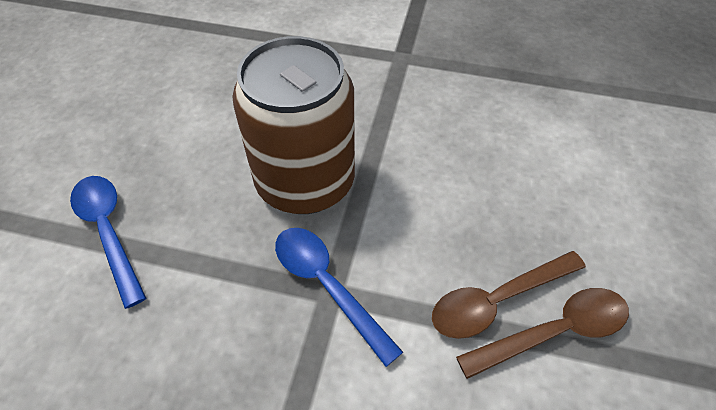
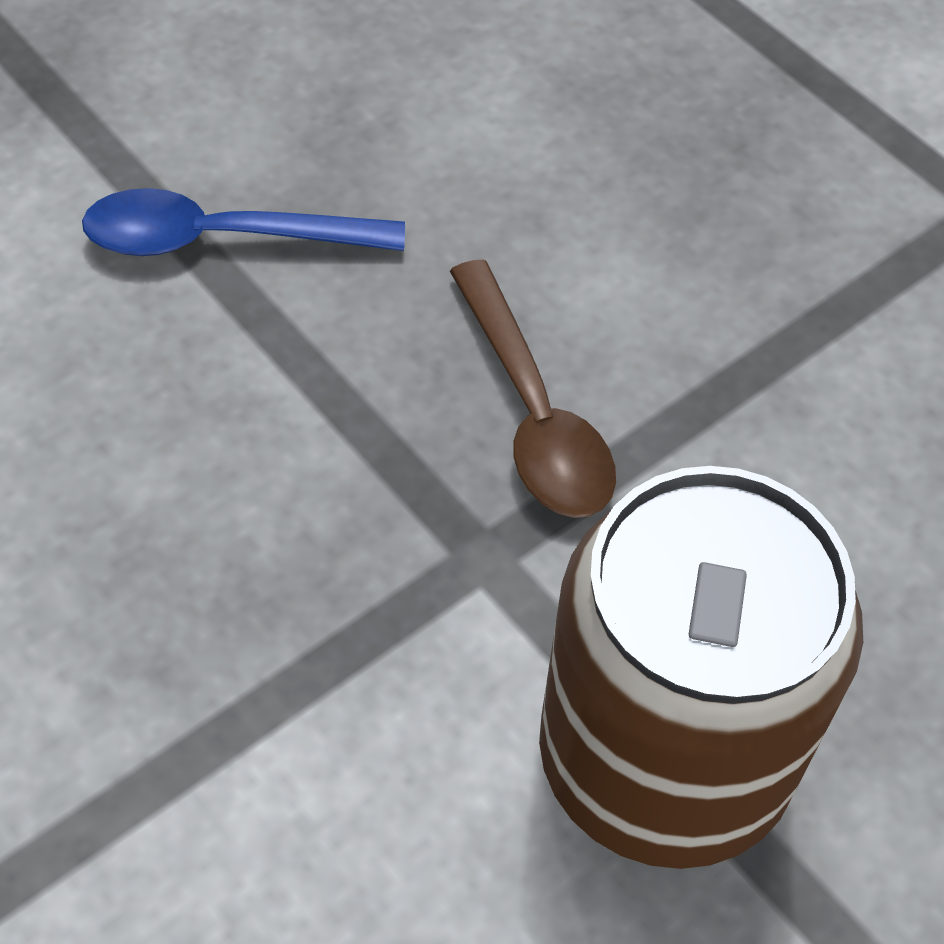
blue spoon: 2 -> 1
brown spoon: 2 -> 1

